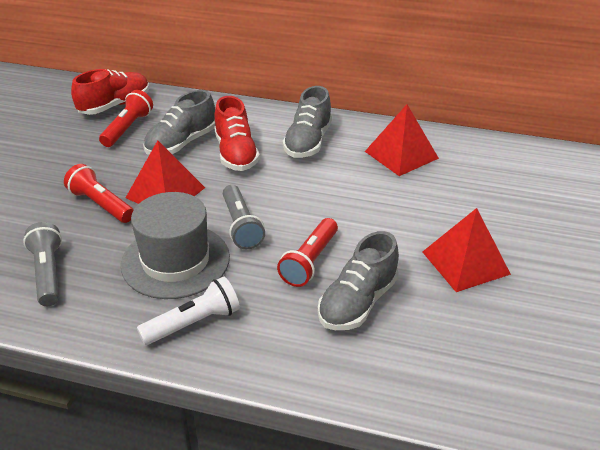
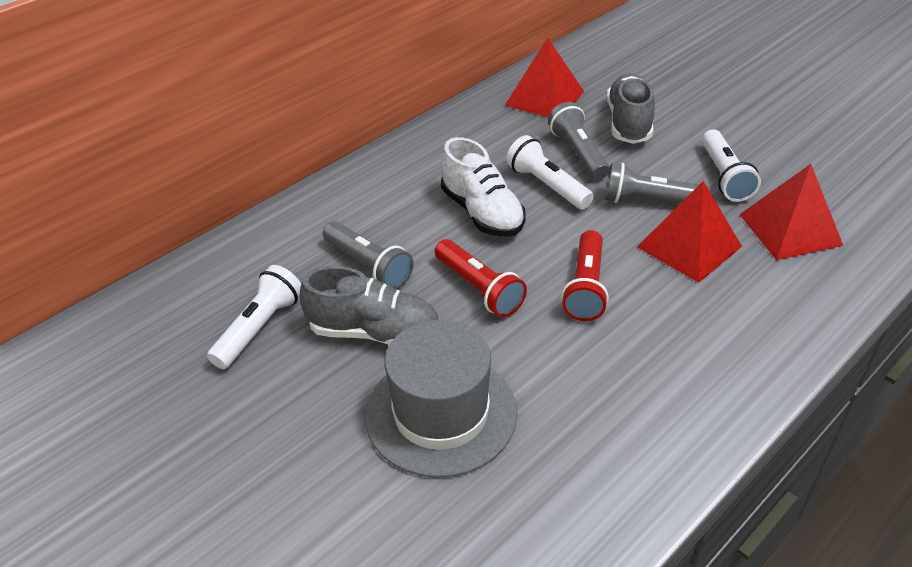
grey flashlight: 2 -> 3
grey shoe: 3 -> 2
red flashlight: 3 -> 2
red shoe: 2 -> 0
white flashlight: 1 -> 3
white shoe: 0 -> 1

